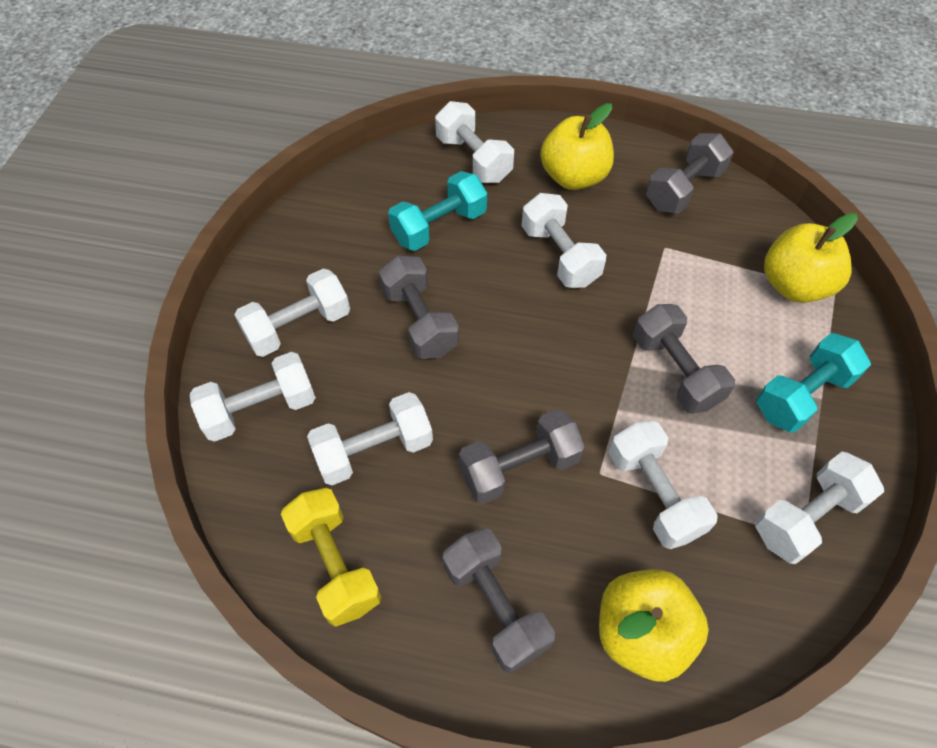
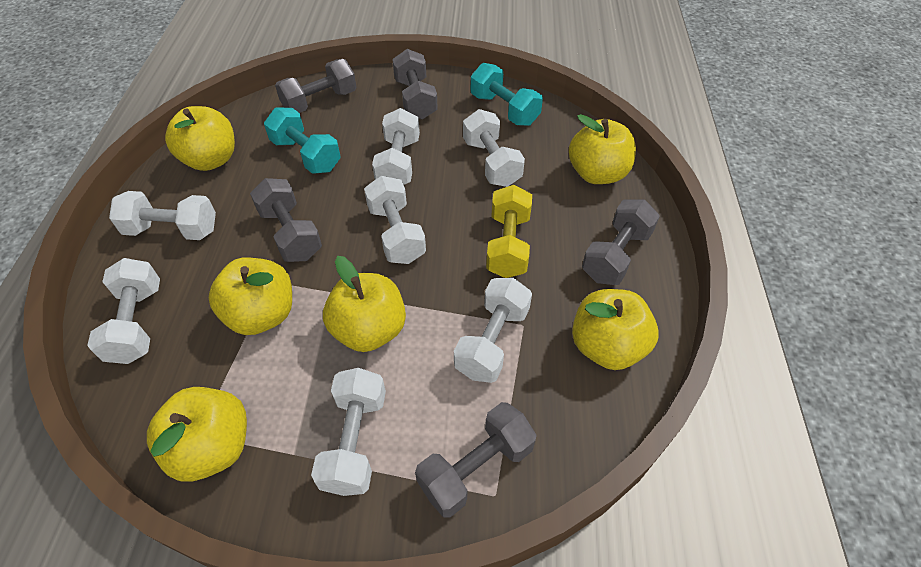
yellow apple: 3 -> 6

